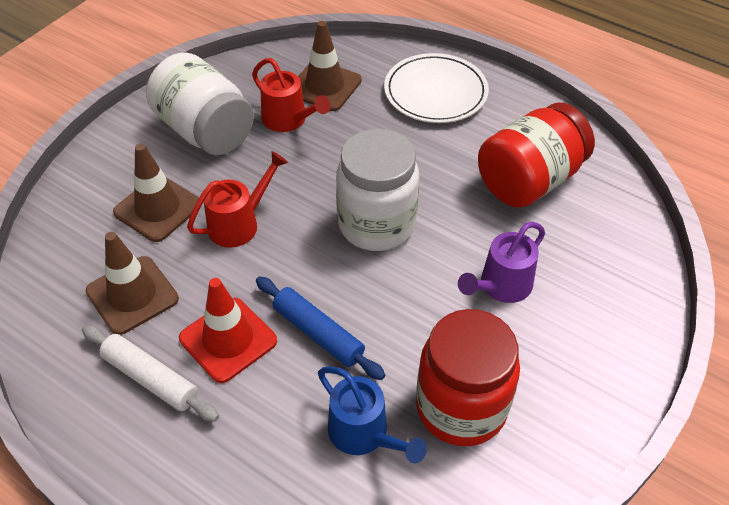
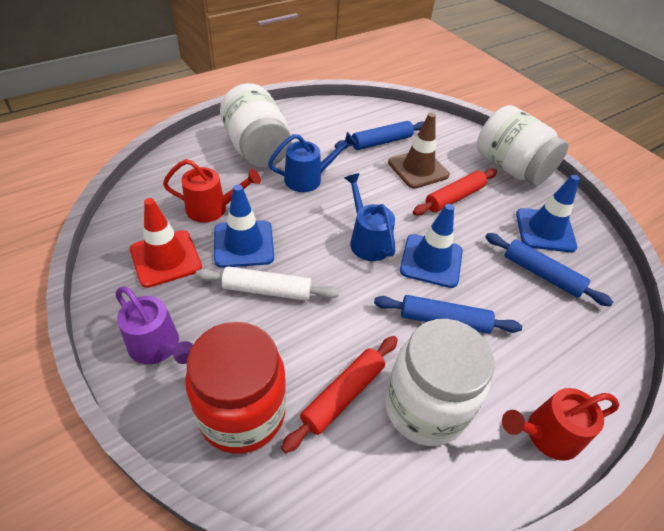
blue rolling pin: 1 -> 3
blue traffic cone: 0 -> 3
blue watering can: 1 -> 2
brown traffic cone: 3 -> 1
red jar: 2 -> 1
red rolling pin: 0 -> 2
white jar: 2 -> 3
white plate: 1 -> 0

